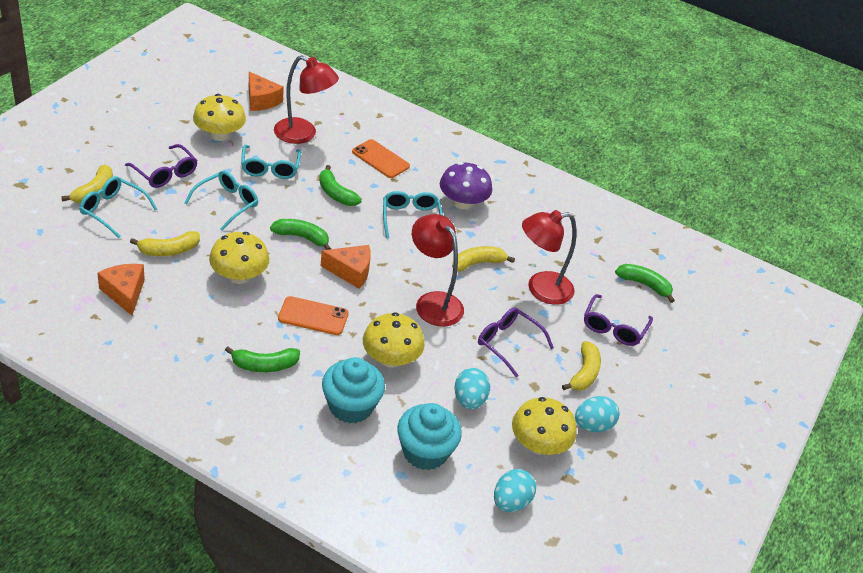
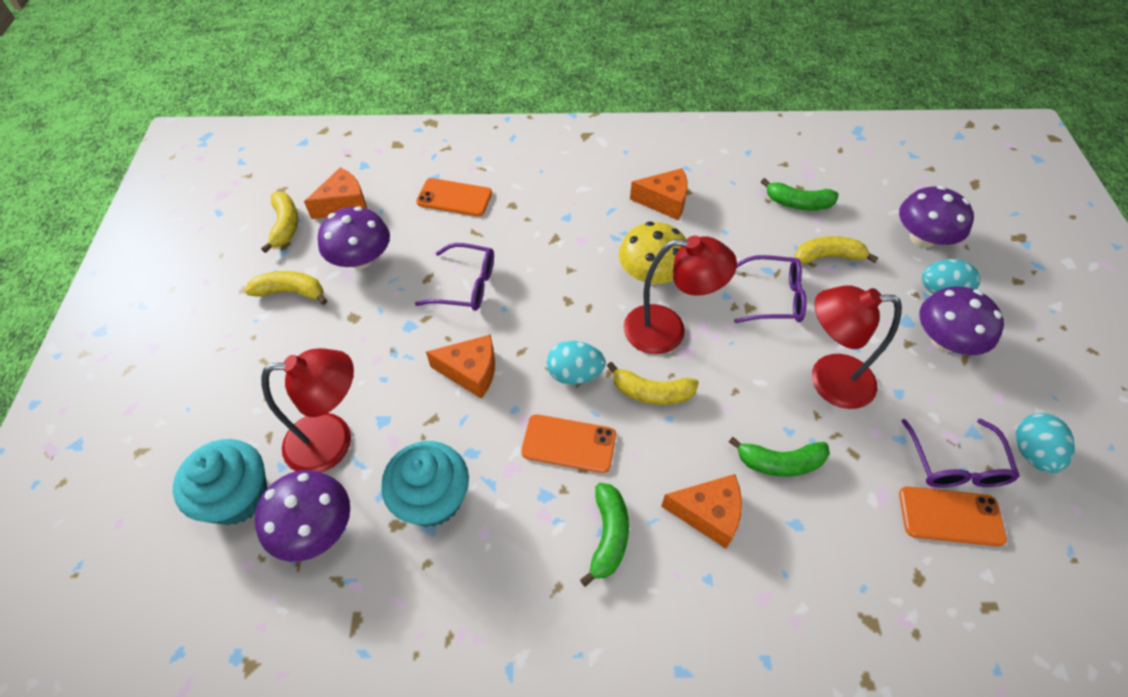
green banana: 4 -> 3
orange cheese: 3 -> 4
orange phone: 2 -> 3
purple mushroom: 1 -> 4
turquoise glasses: 4 -> 0
yellow mushroom: 4 -> 1

